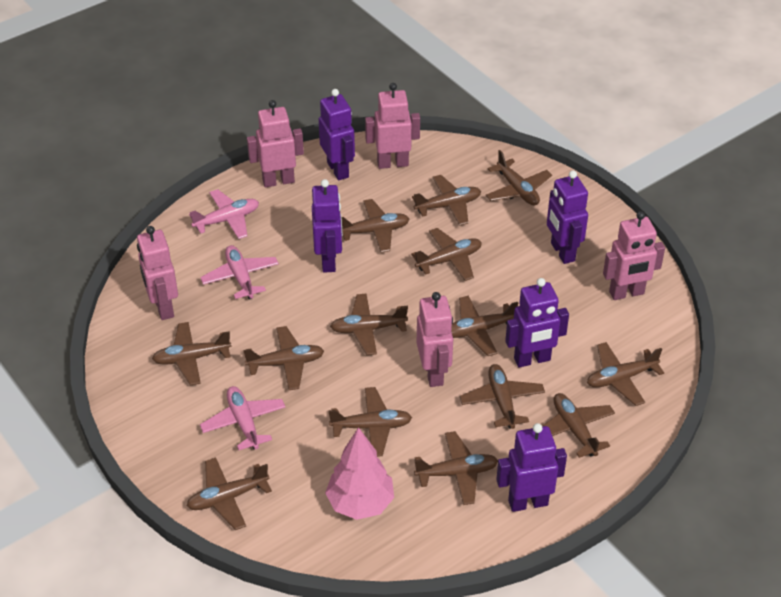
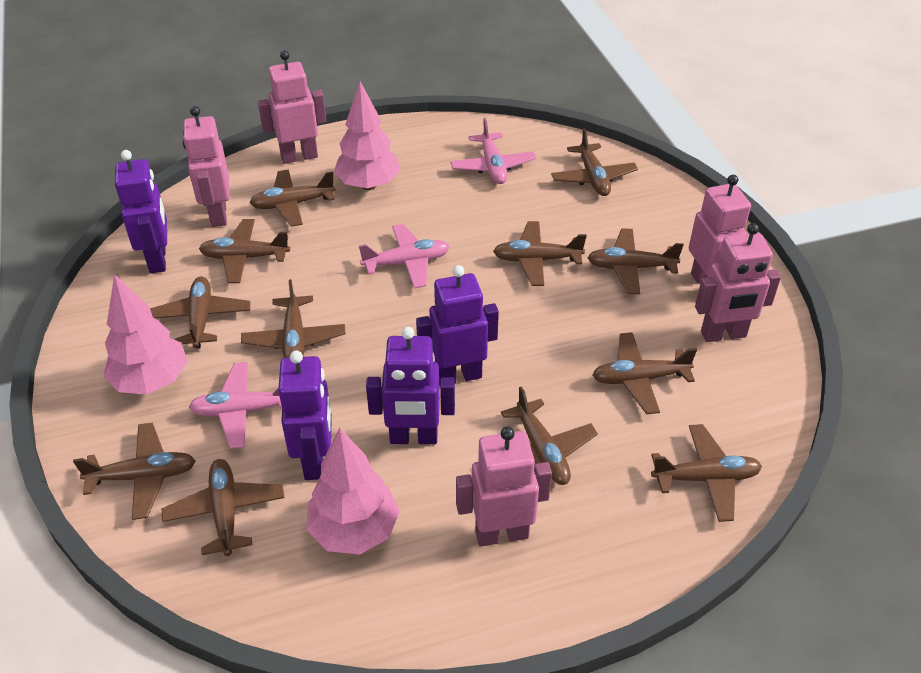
brown plane: 14 -> 12
pink tree: 1 -> 3
purple robot: 5 -> 4

